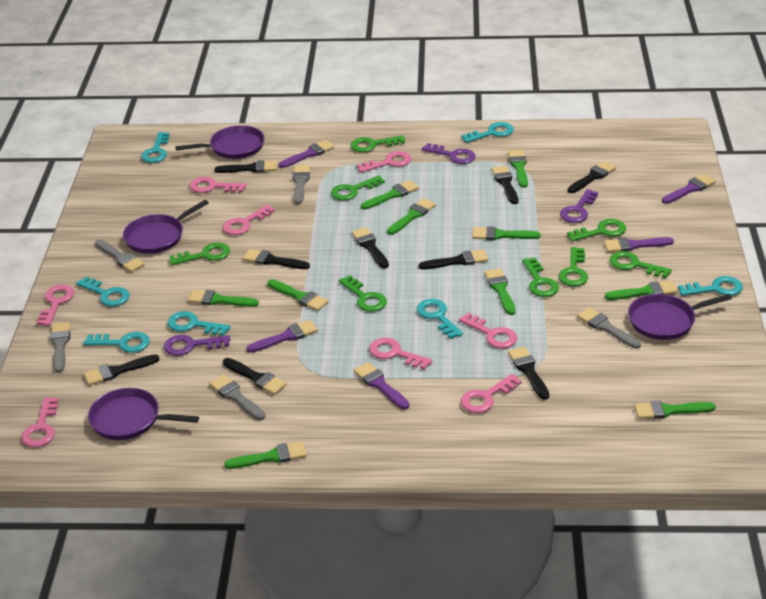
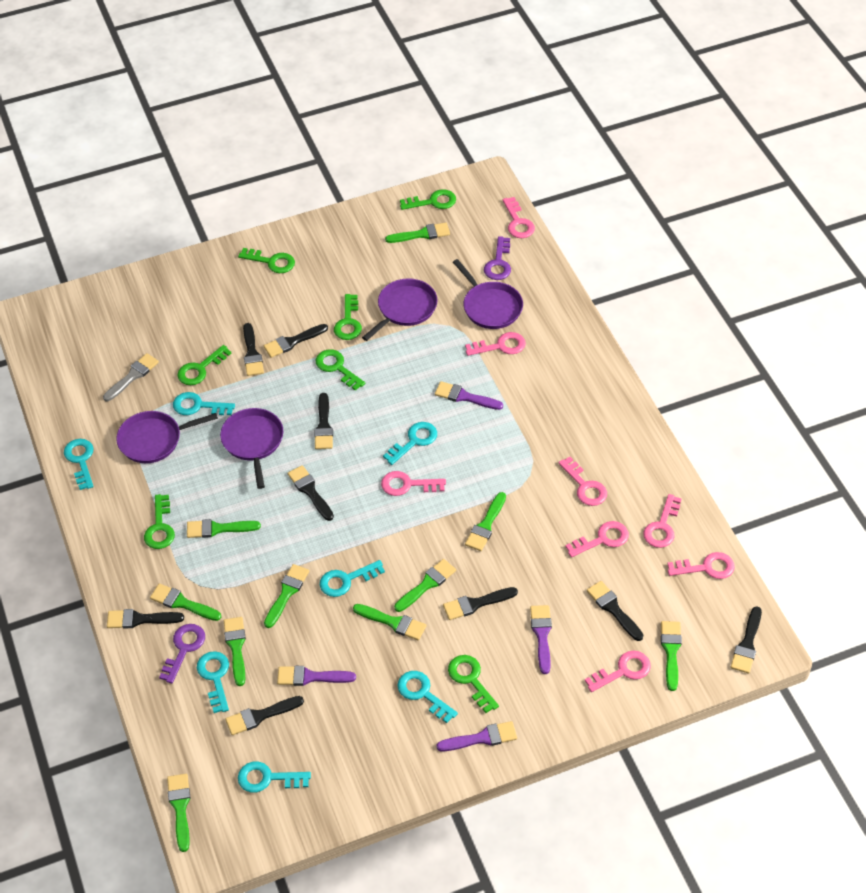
green key: 8 -> 7
grey brush: 5 -> 1
purple brush: 5 -> 4
purple key: 3 -> 2

